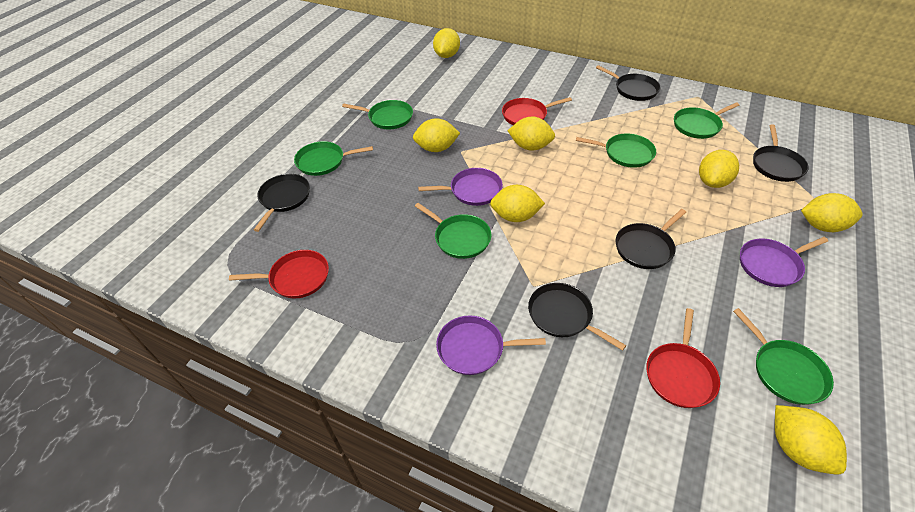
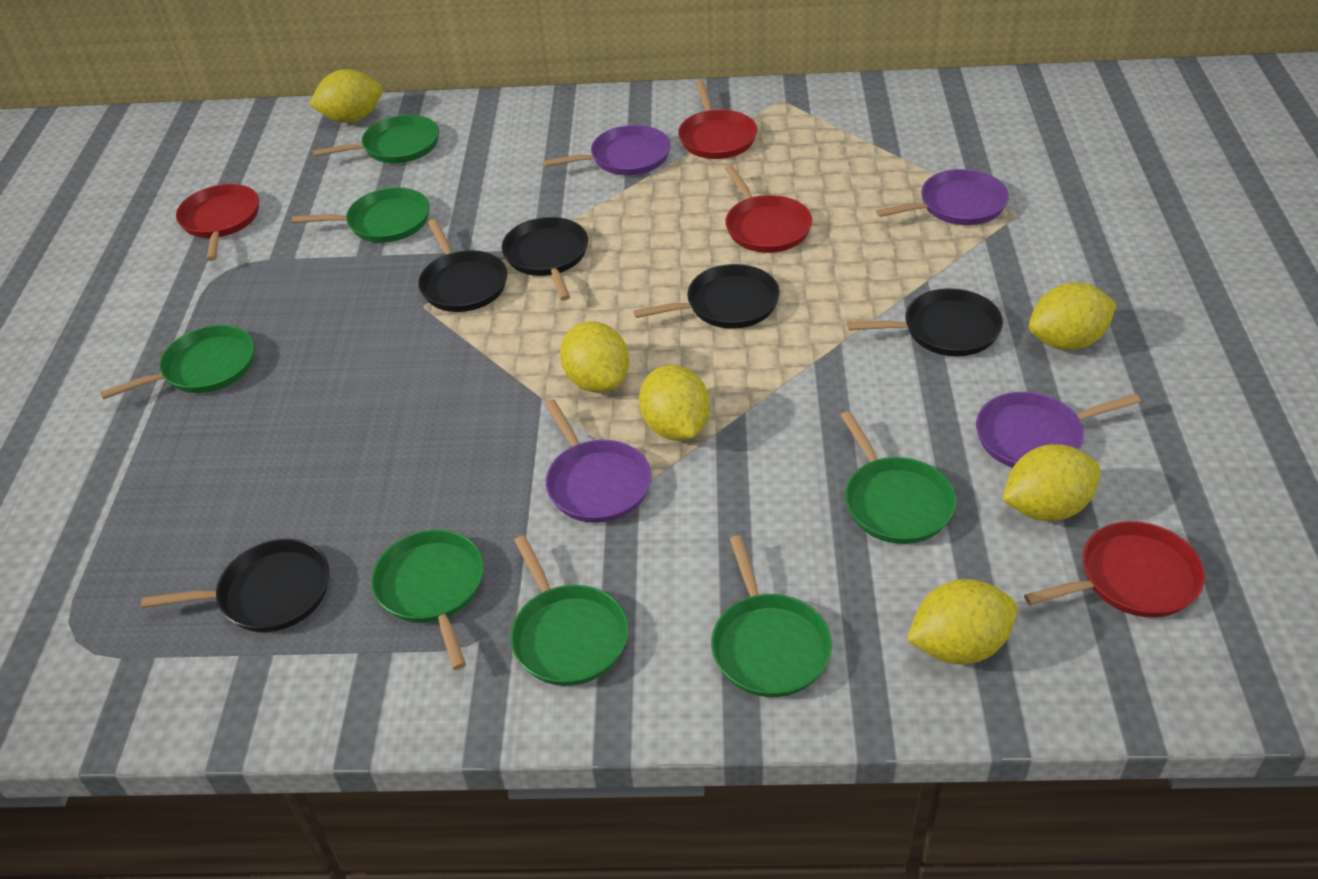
green pan: 6 -> 7
purple pan: 3 -> 4
red pan: 3 -> 4
yellow lemon: 7 -> 6

